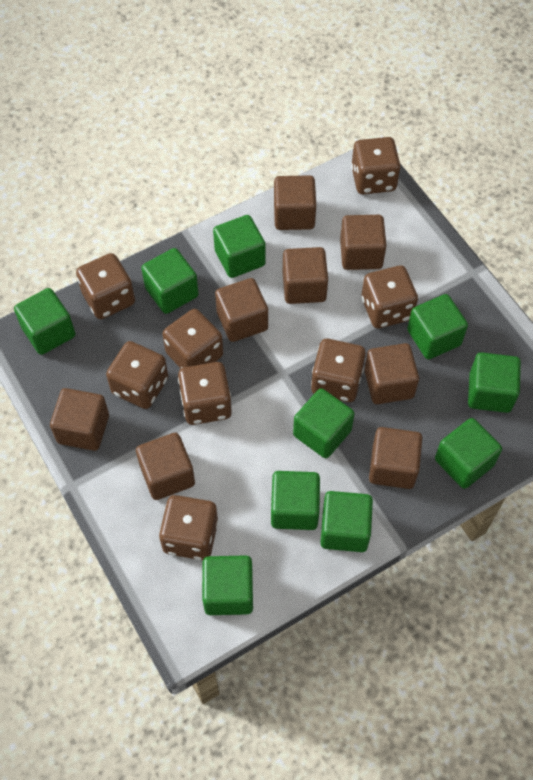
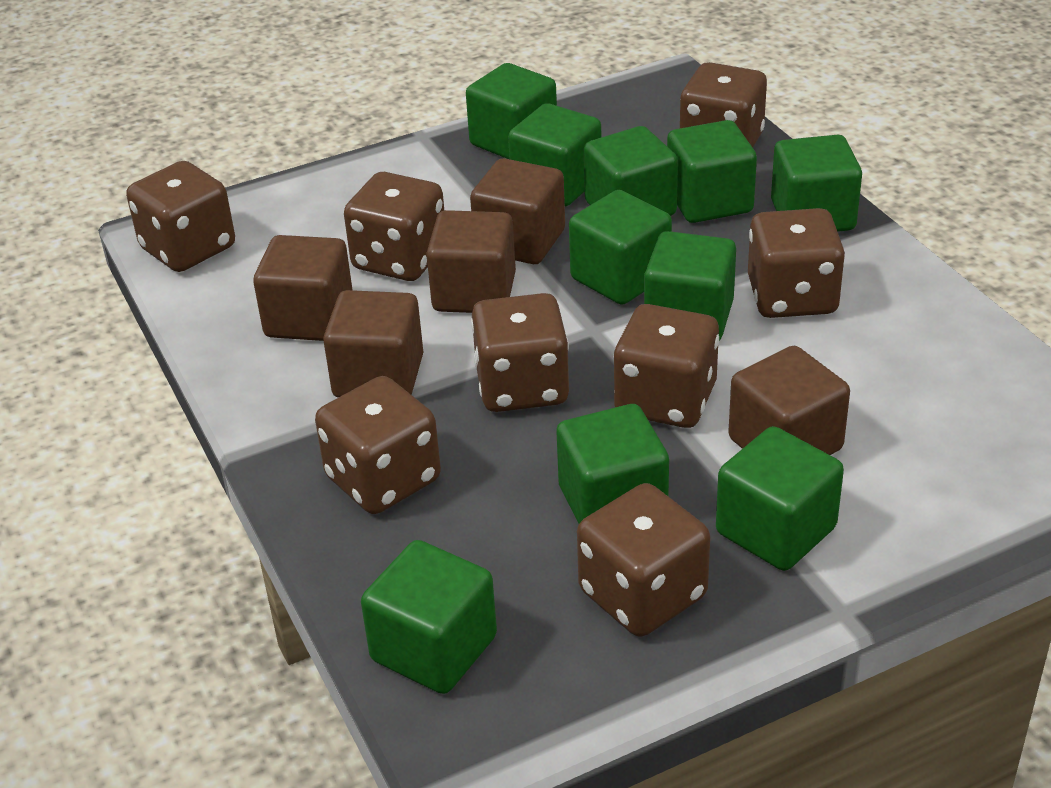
brown cube: 8 -> 5

